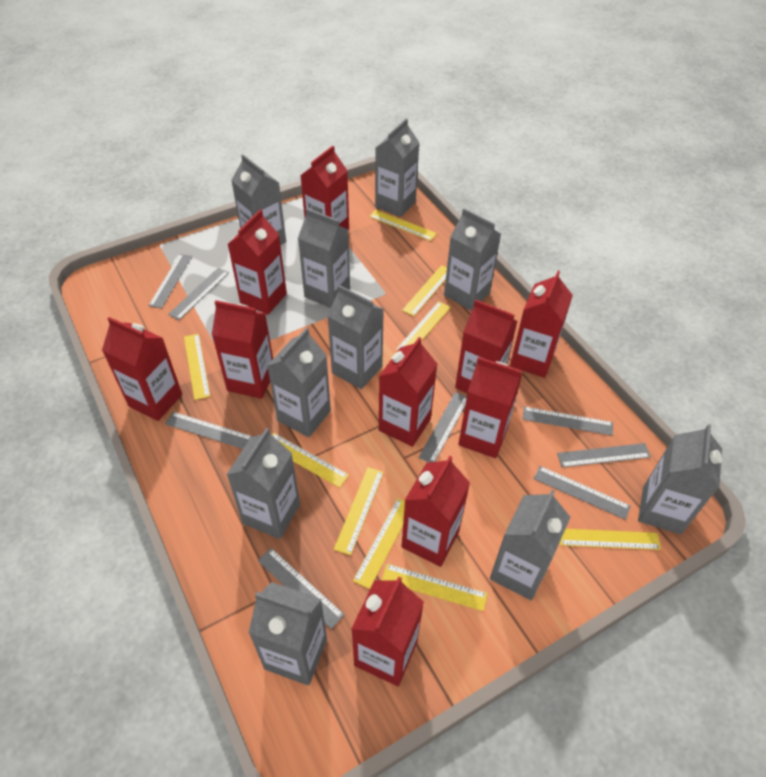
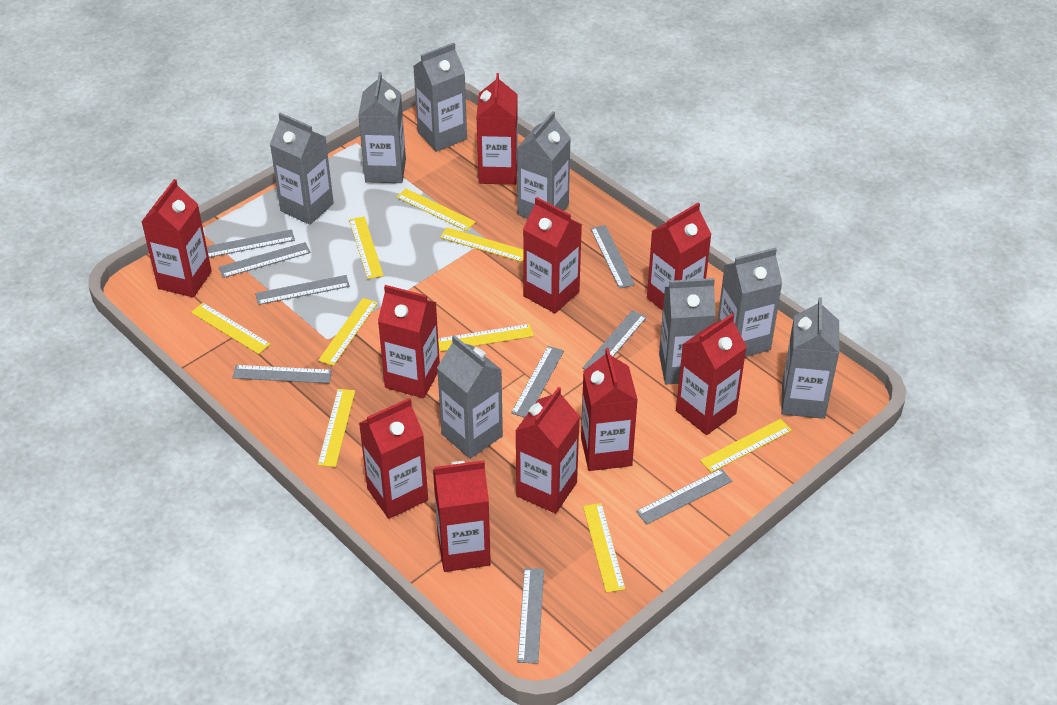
grey carton: 10 -> 8
grey ruler: 8 -> 9

